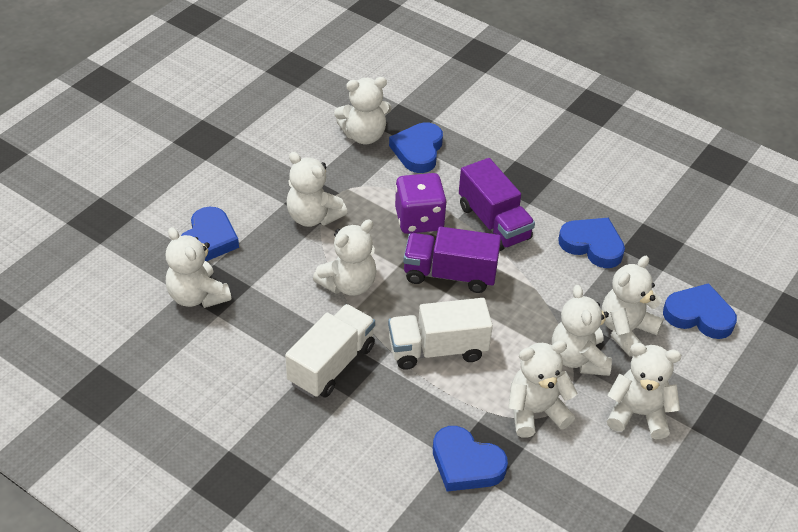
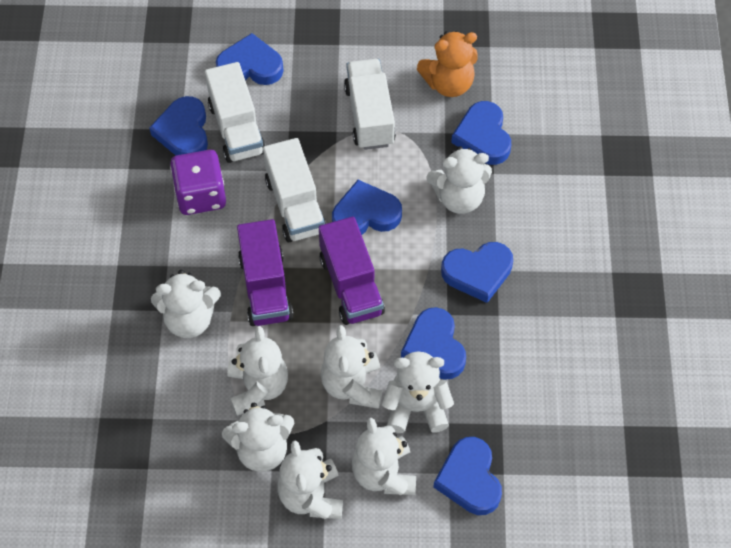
blue heart: 5 -> 7
orange teddy bear: 0 -> 1
white truck: 2 -> 3

